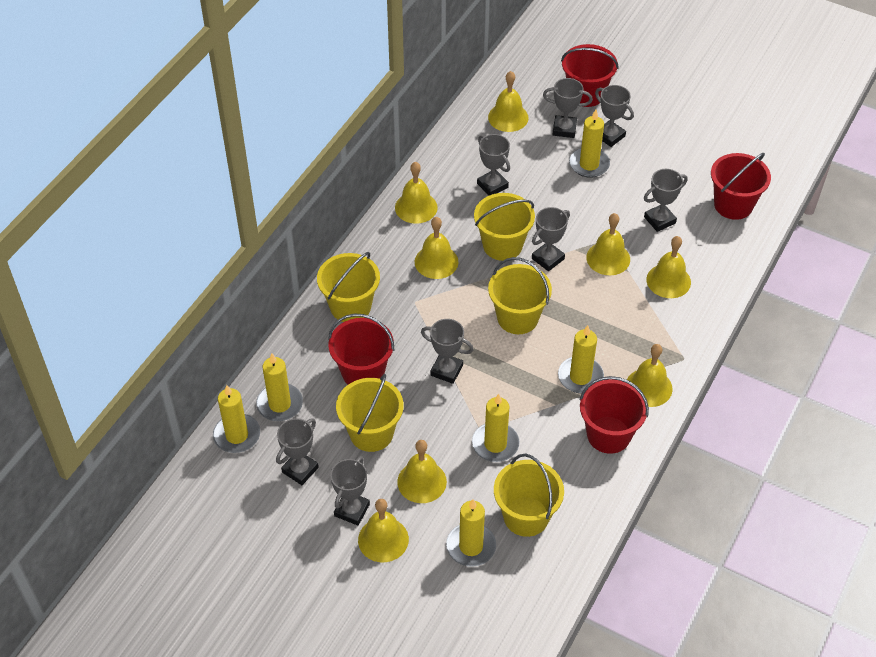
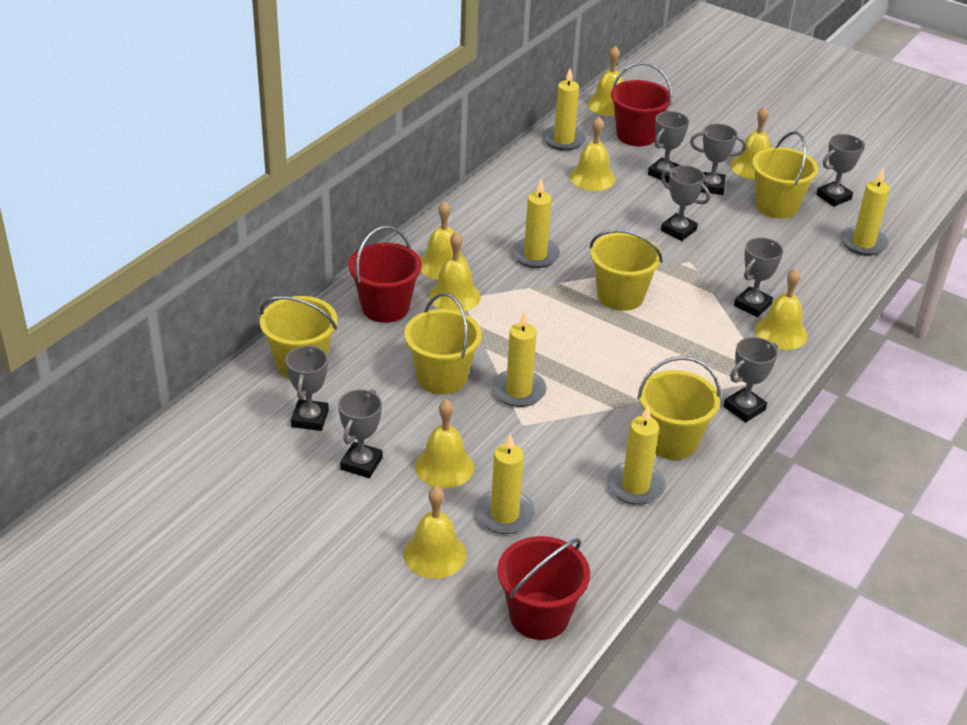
red bucket: 4 -> 3

